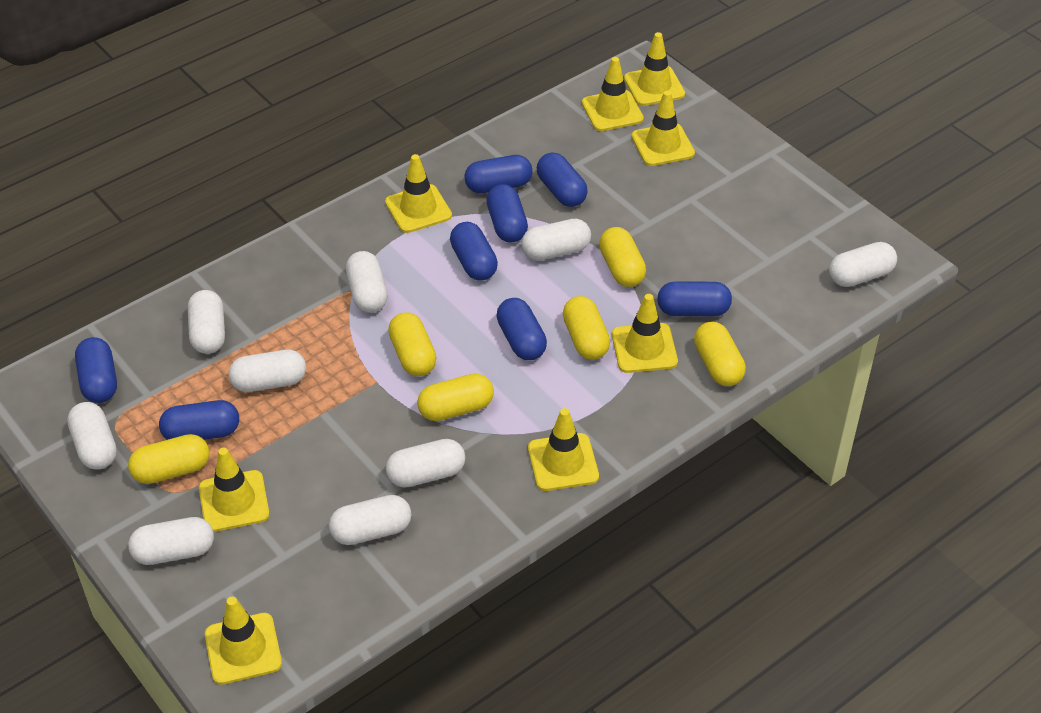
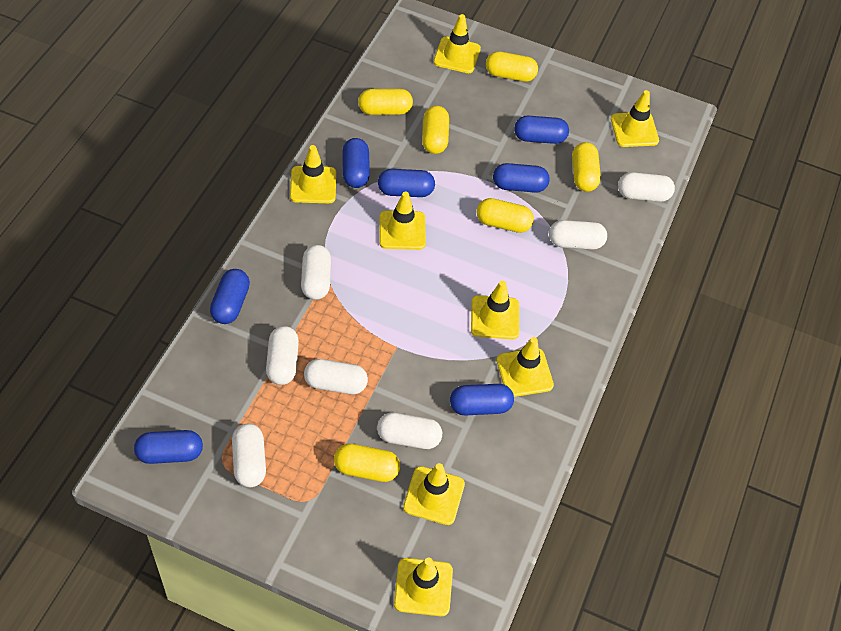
blue capsule: 8 -> 7
white capsule: 9 -> 7

